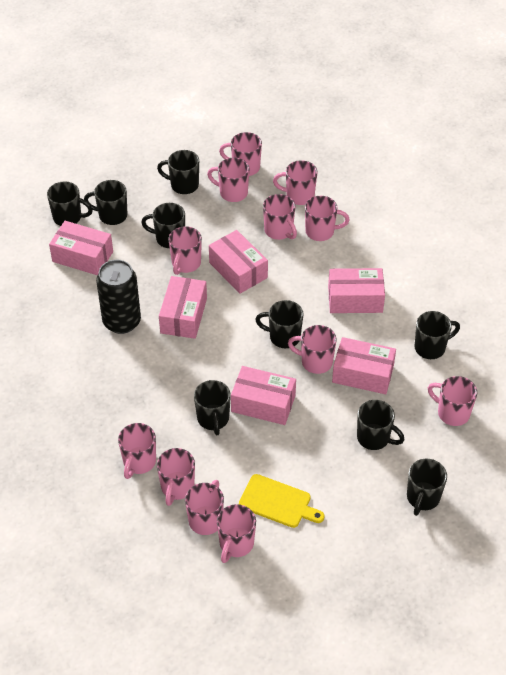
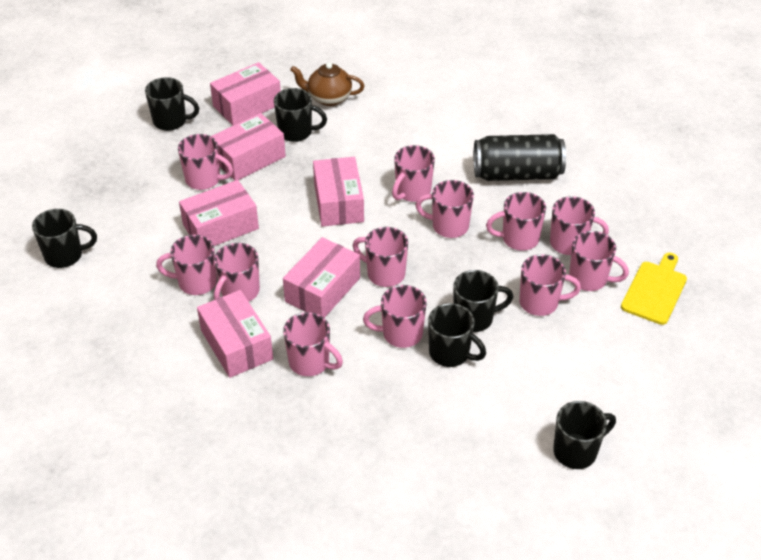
black mug: 9 -> 6
brown teapot: 0 -> 1

